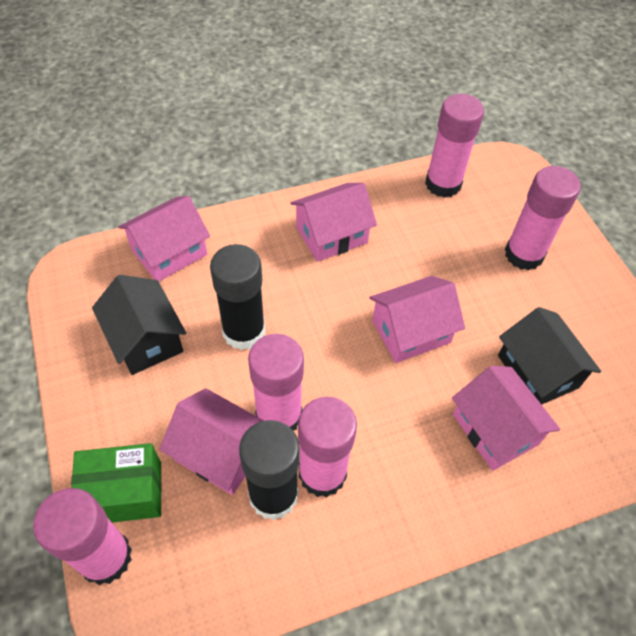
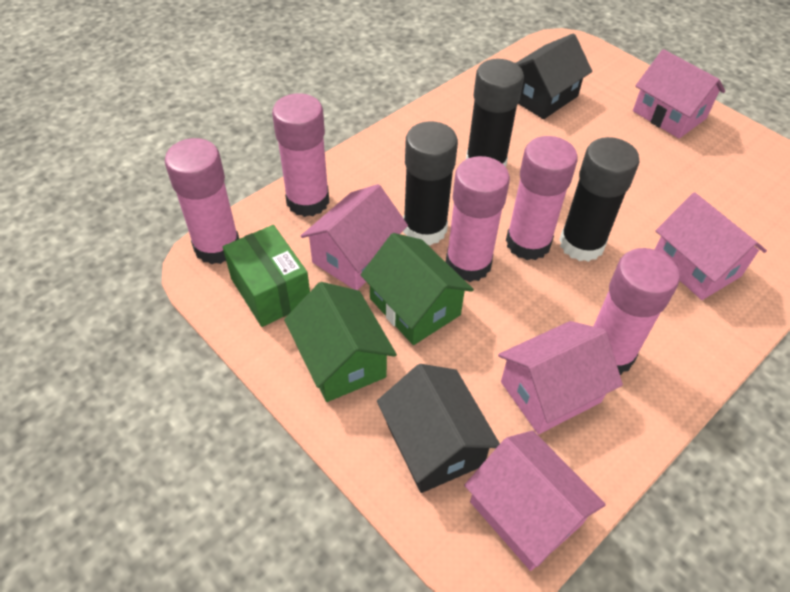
black glue stick: 2 -> 3
green house: 0 -> 2

